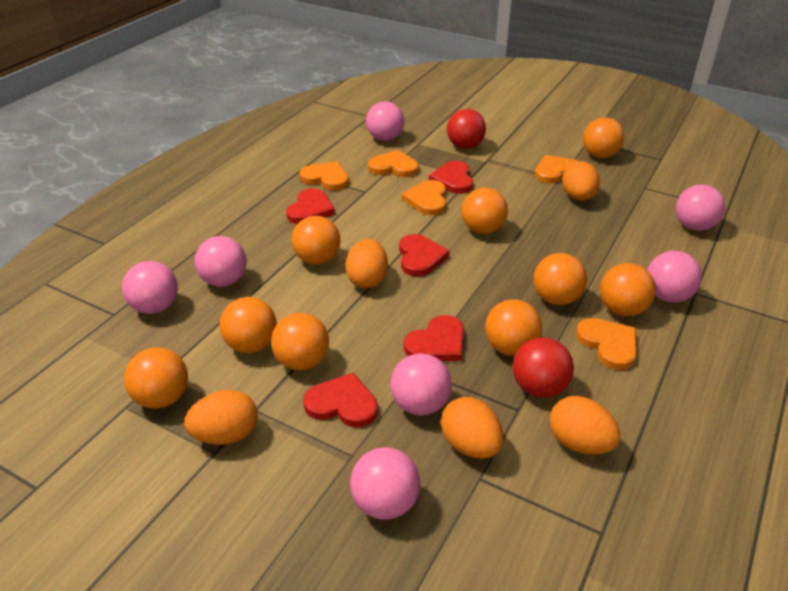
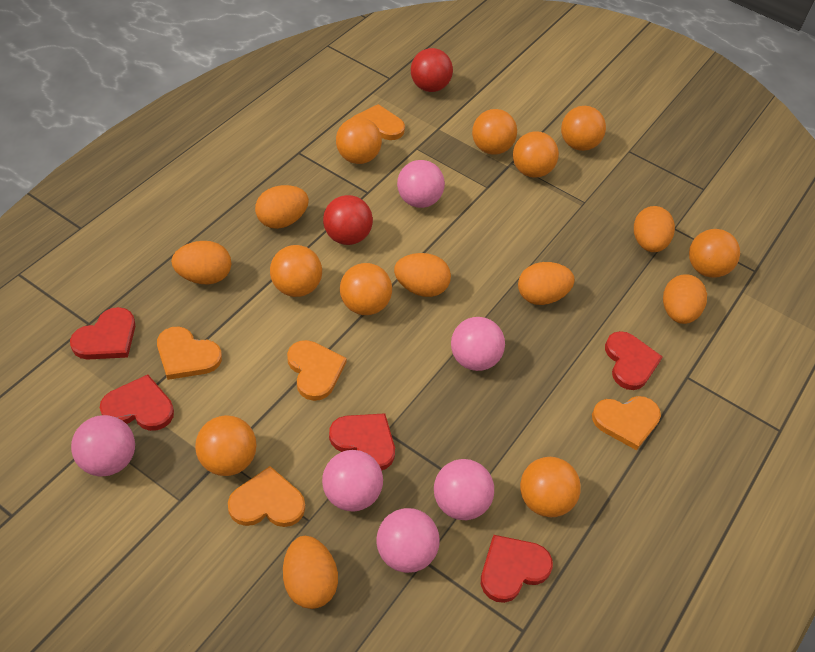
orange egg: 5 -> 7
pink ball: 7 -> 6

